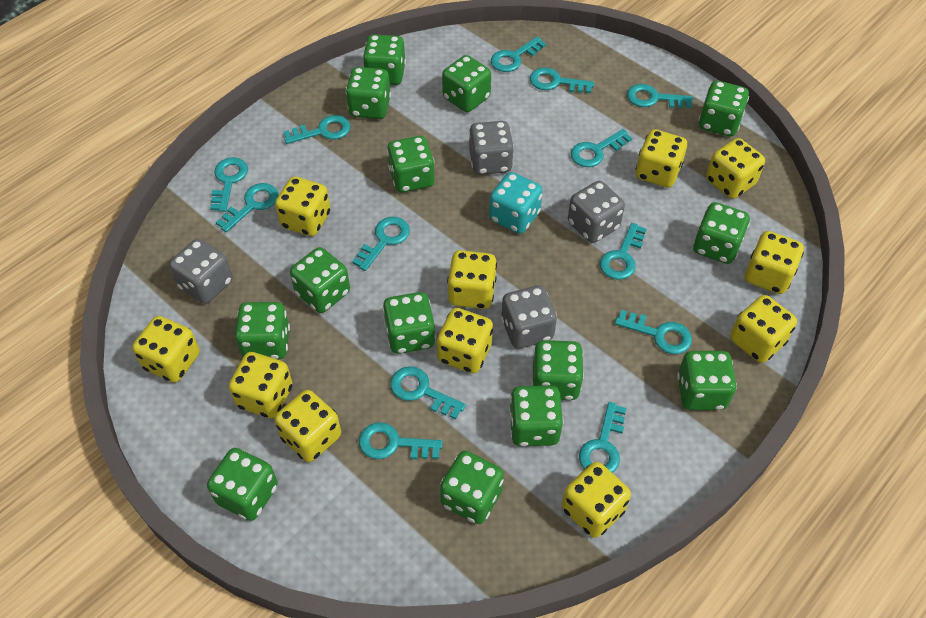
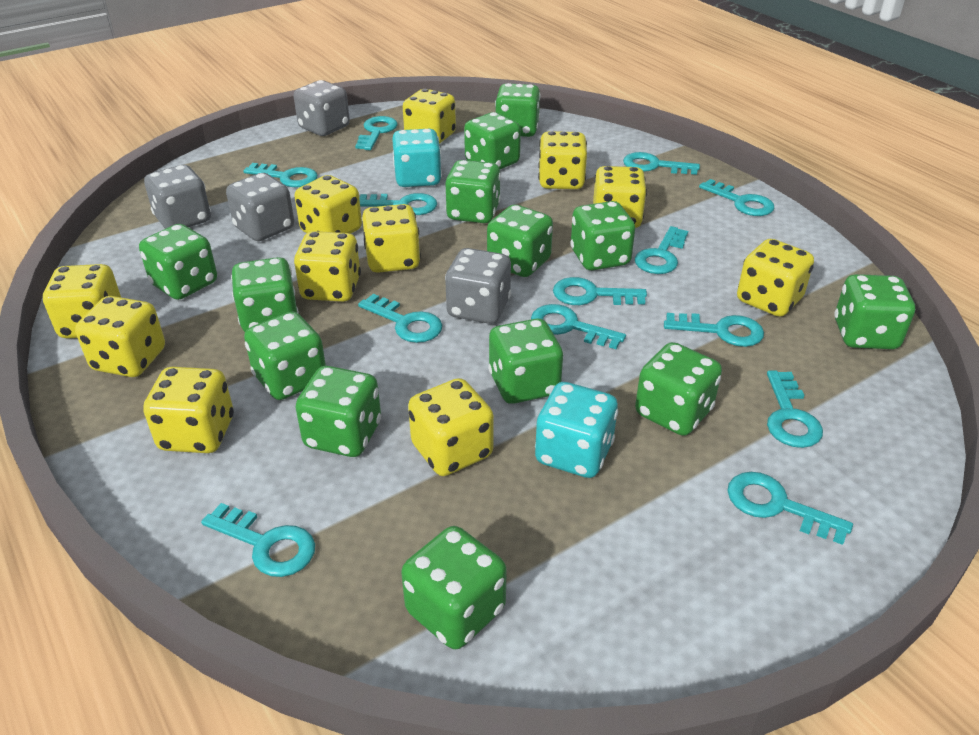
green dice: 14 -> 13
turquoise dice: 1 -> 2

